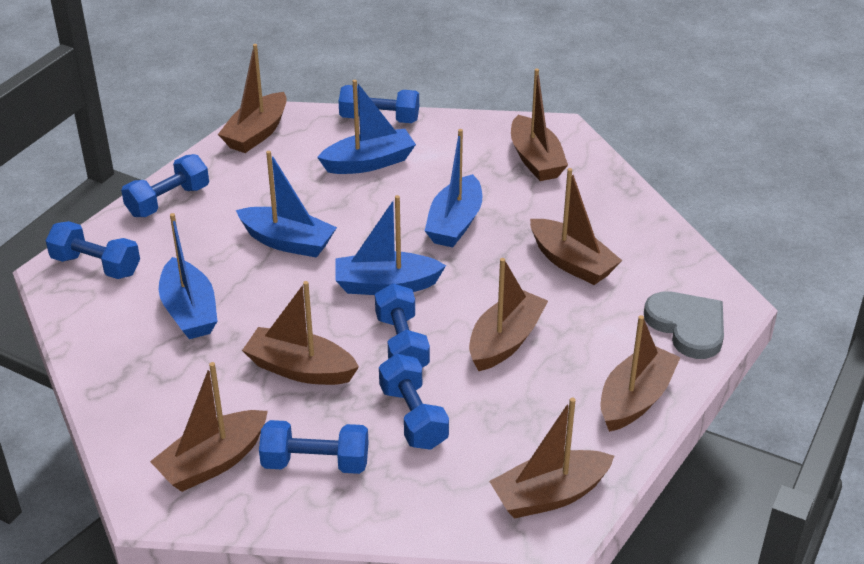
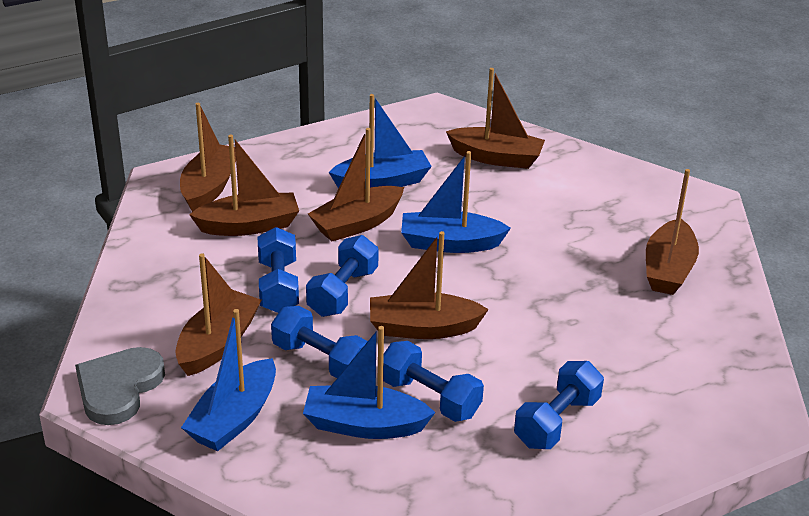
blue boat: 5 -> 4
blue dumbbell: 6 -> 5
brown boat: 8 -> 7

